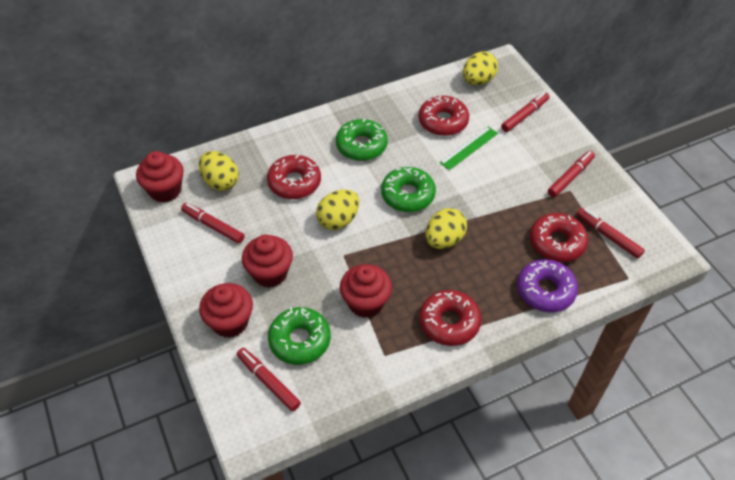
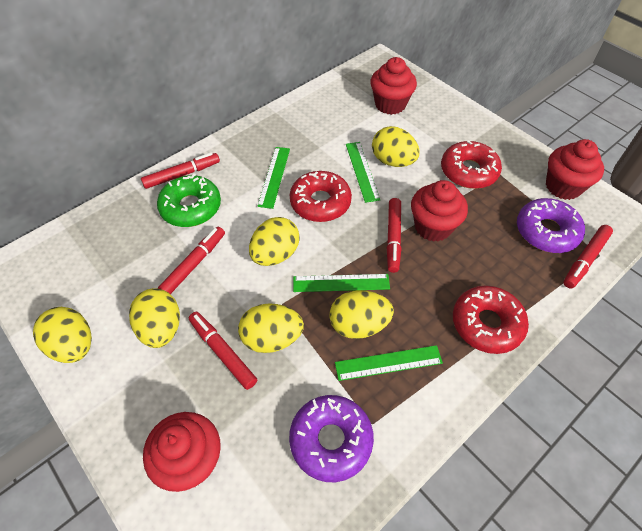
green donut: 3 -> 1
green ruler: 1 -> 4
purple donut: 1 -> 2
red donut: 4 -> 3
yellow egg: 4 -> 6

